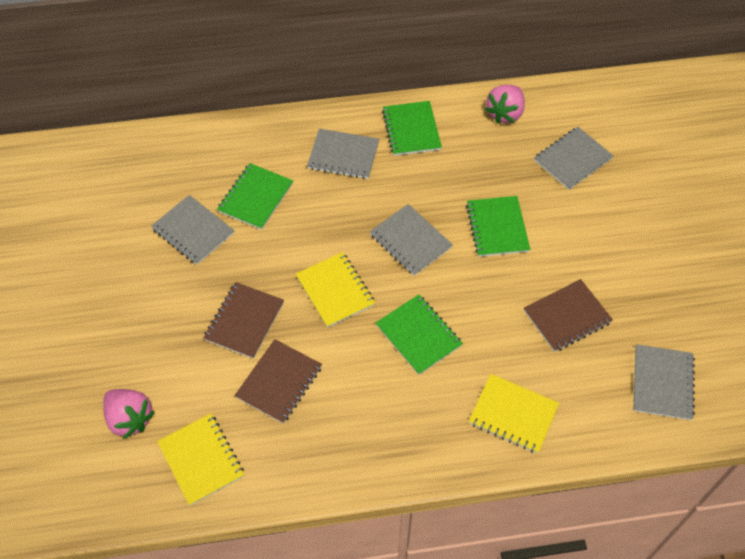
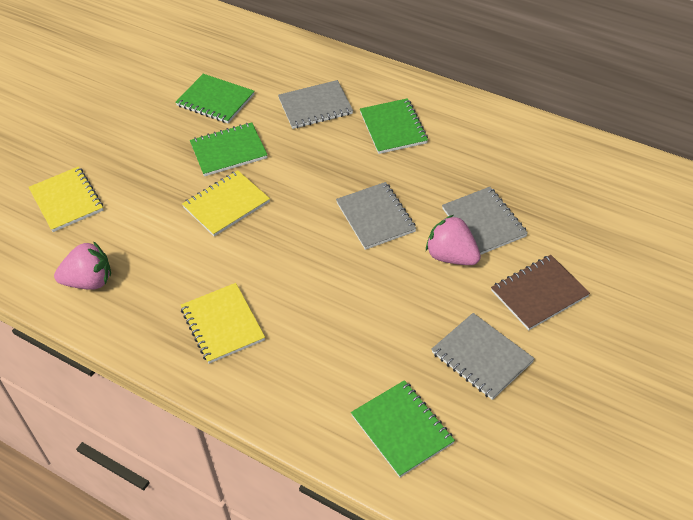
brown notebook: 3 -> 1
grey notebook: 5 -> 4

